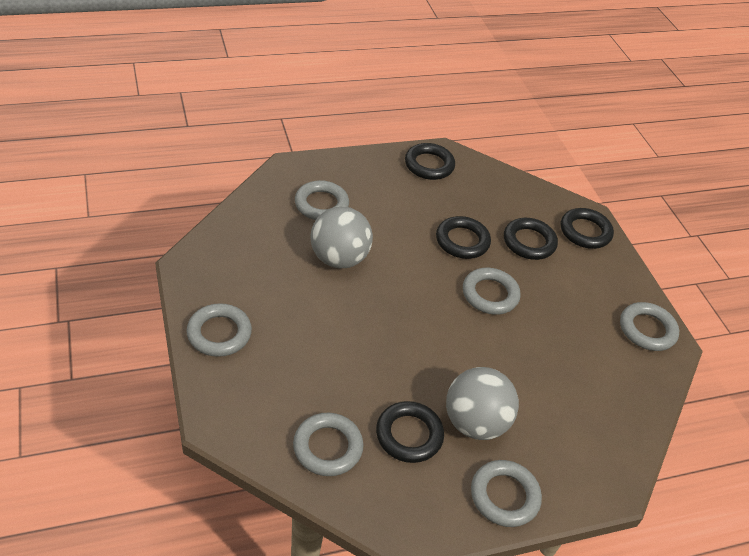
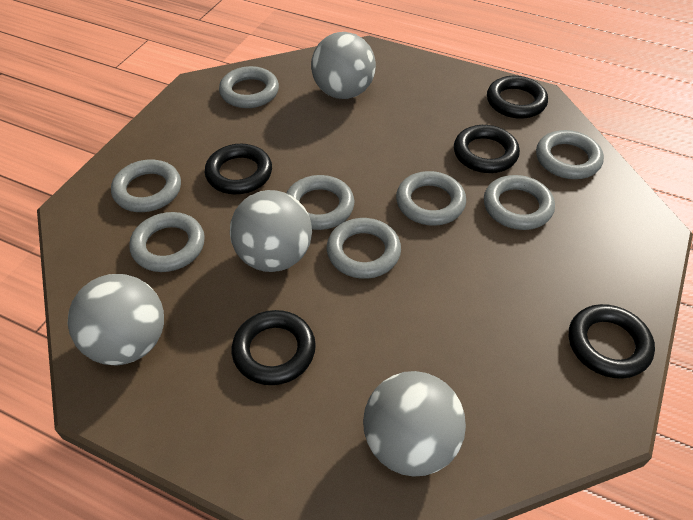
grey ball: 2 -> 4
grey ring: 6 -> 8

